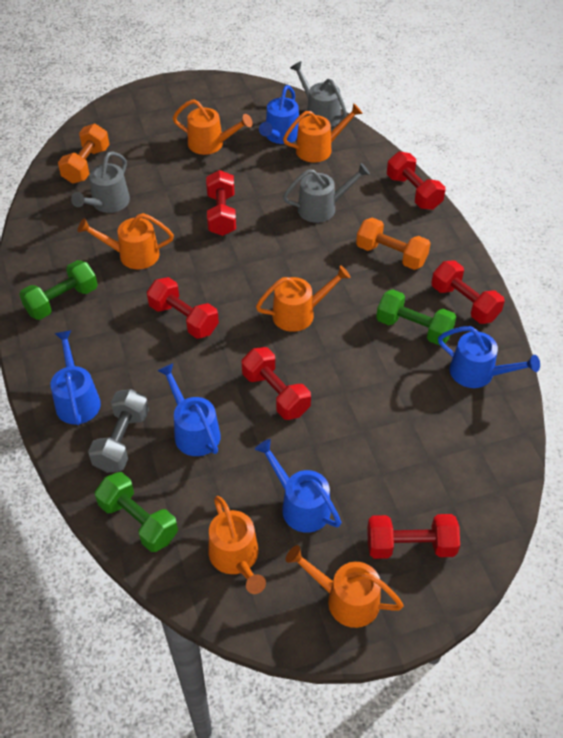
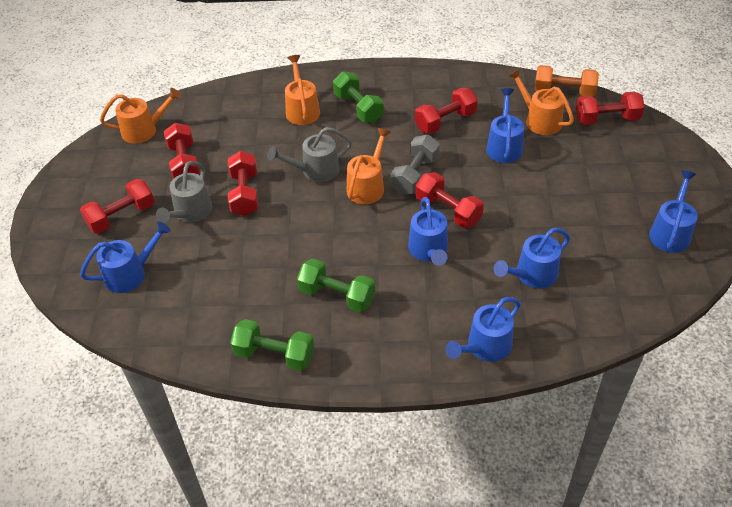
blue watering can: 5 -> 6
grey watering can: 3 -> 2
orange dumbbell: 2 -> 1
orange watering can: 6 -> 4

